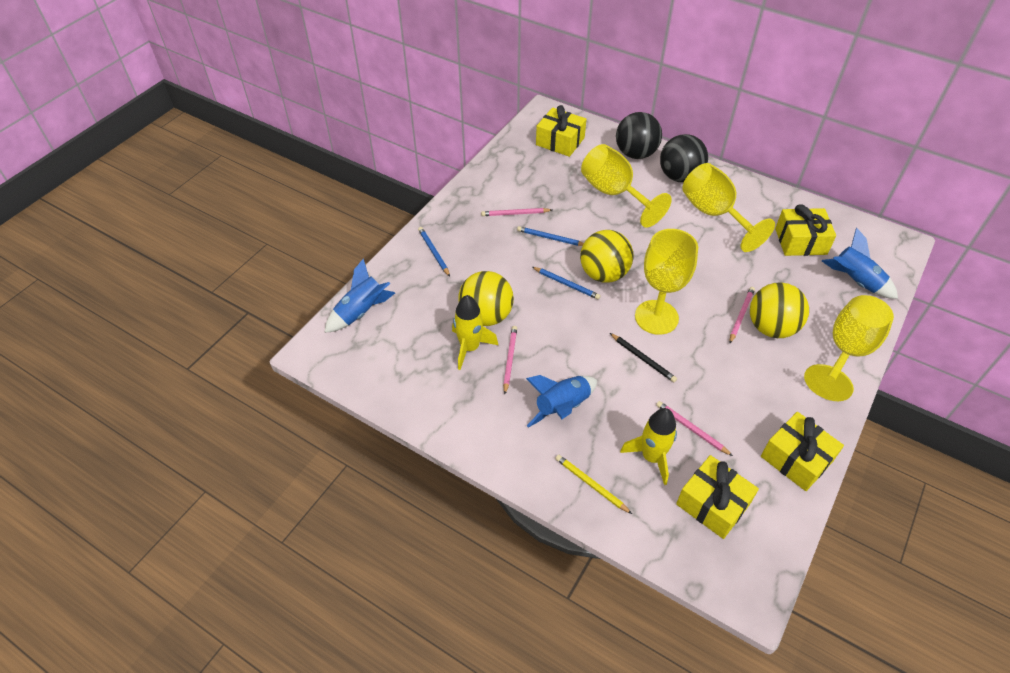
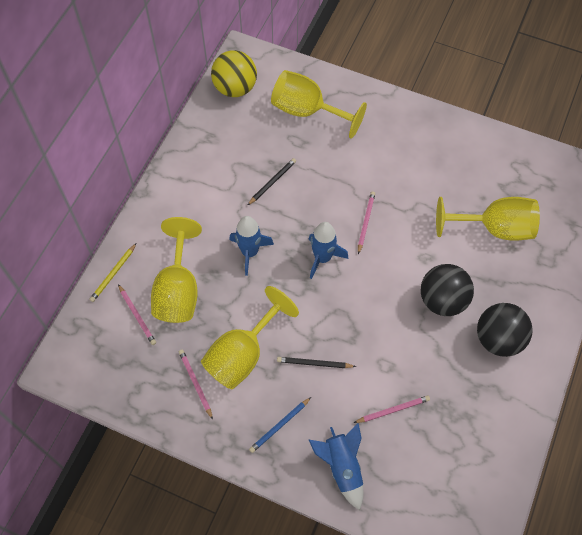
black pencil: 1 -> 2
blue pencil: 3 -> 1
yellow ball: 3 -> 1
yellow gift: 4 -> 0
yellow rocket: 2 -> 0

